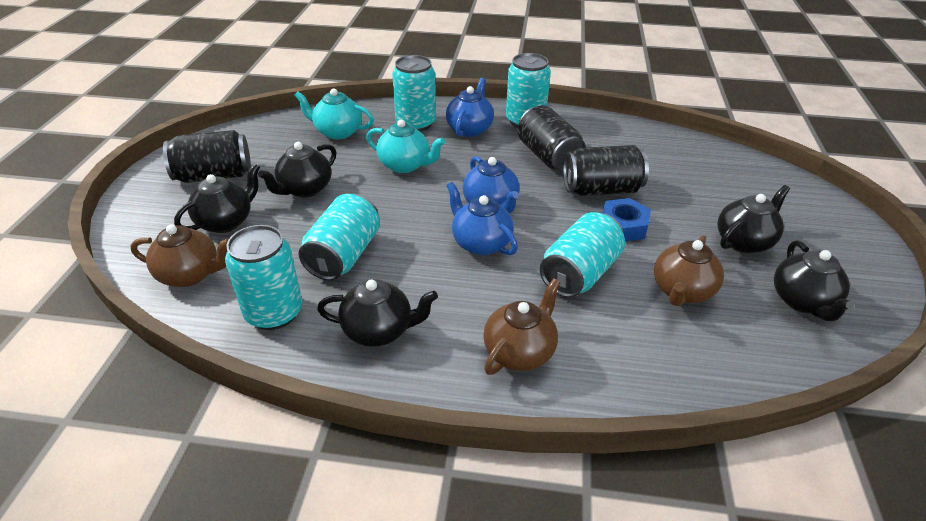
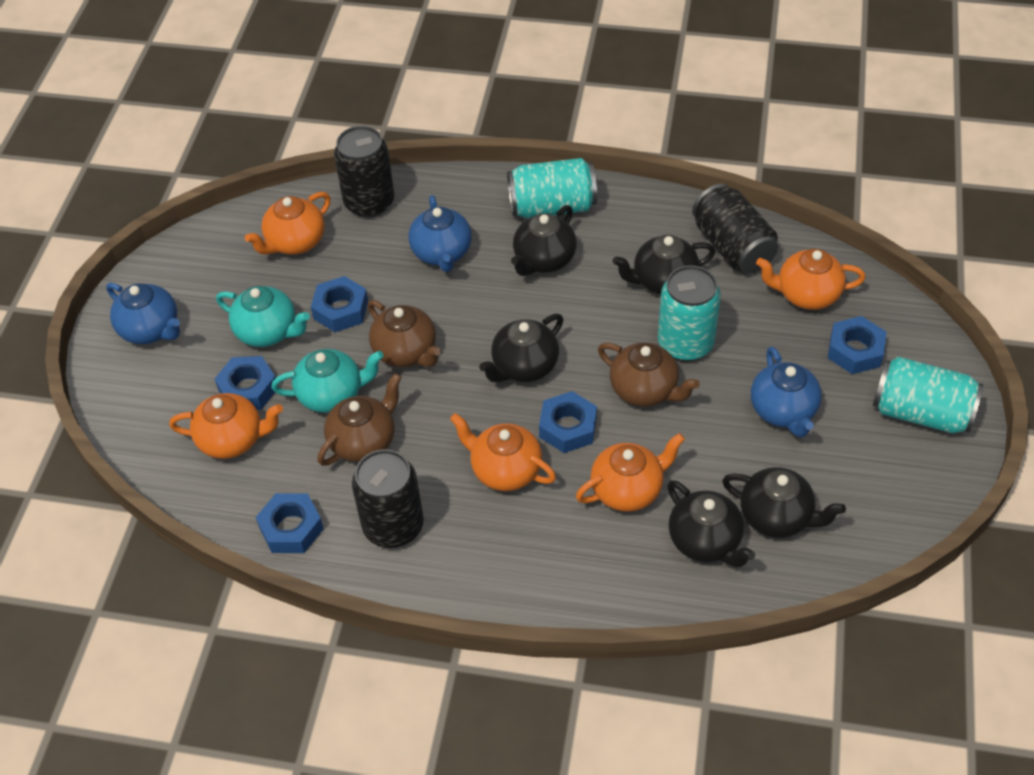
blue nut: 1 -> 5
orange teapot: 0 -> 5
turquoise can: 5 -> 3

